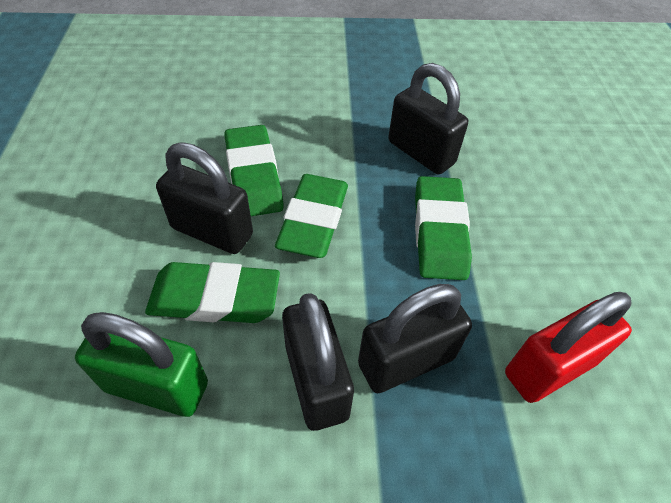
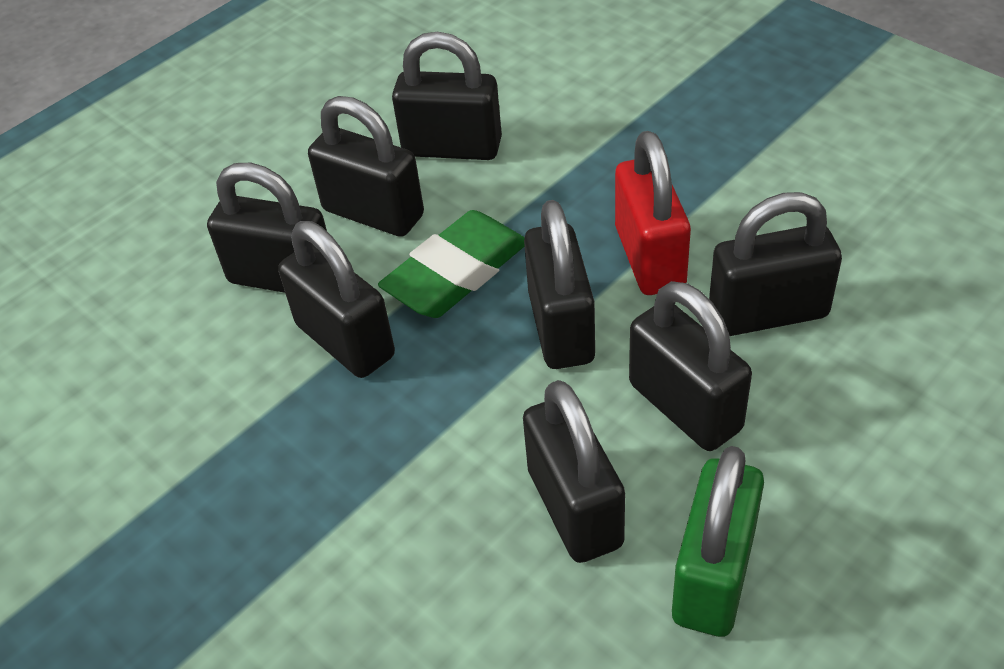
black padlock: 4 -> 8
green eraser: 4 -> 1

